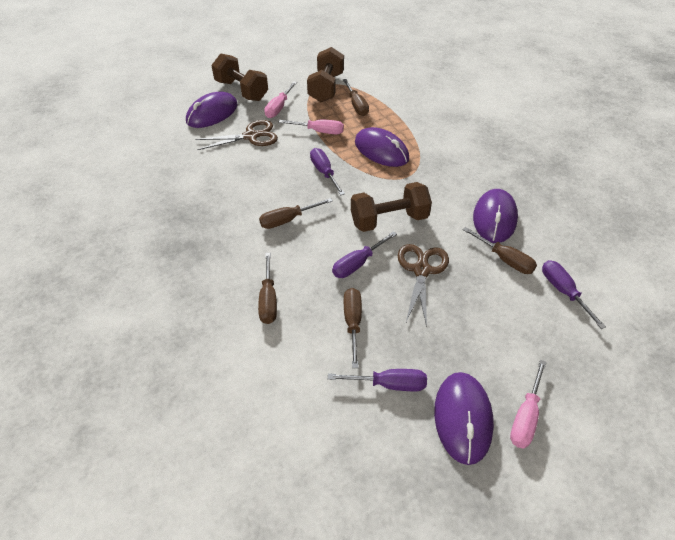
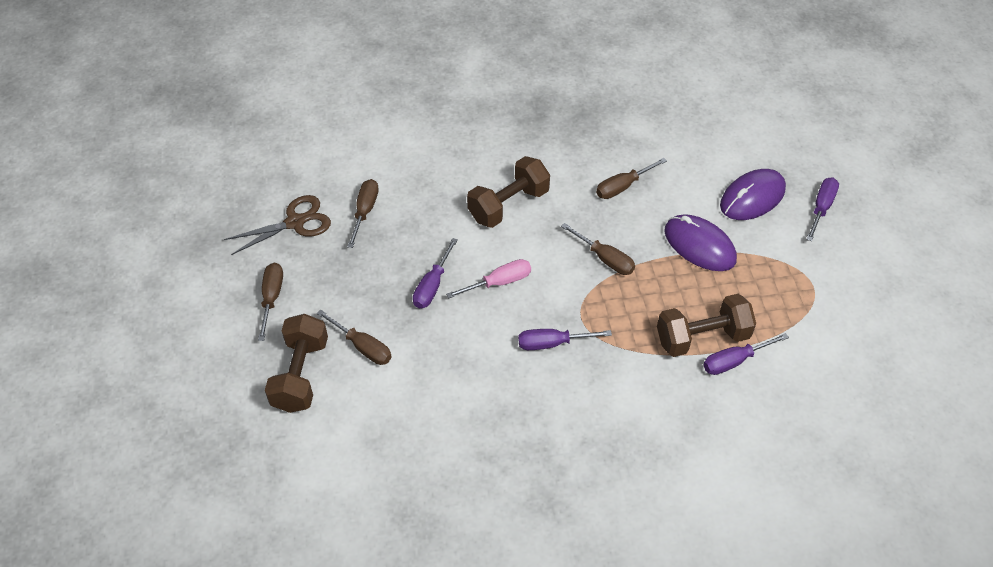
brown scissors: 2 -> 1
pink screwdriver: 3 -> 1
purple mouse: 4 -> 2

